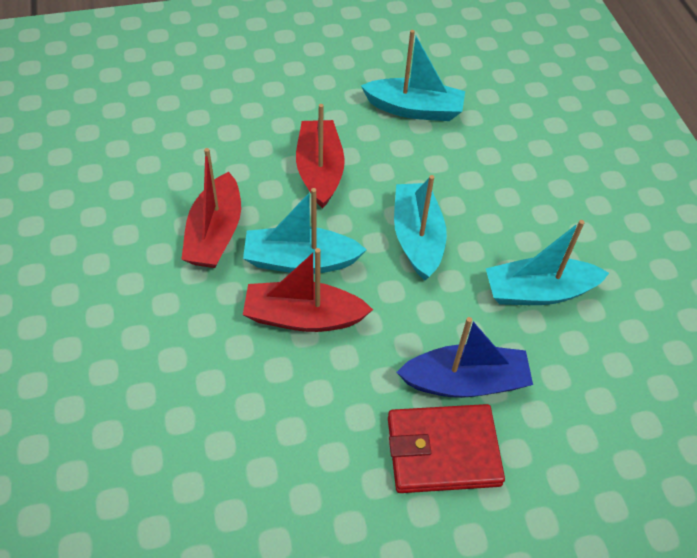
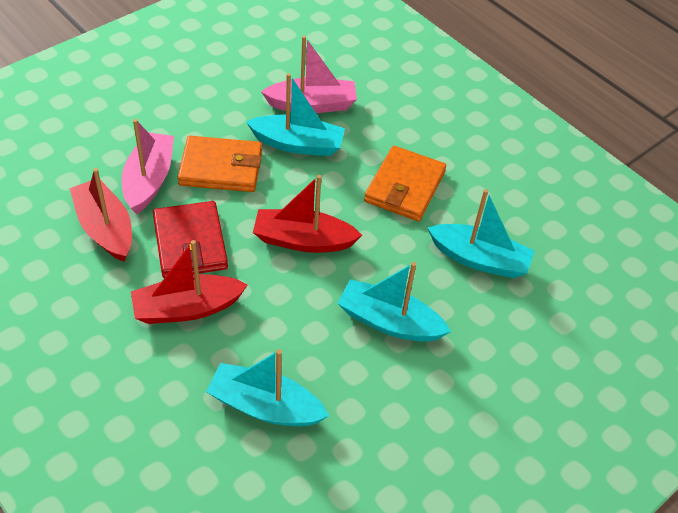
blue boat: 1 -> 0
orange wallet: 0 -> 2
pink boat: 0 -> 2

